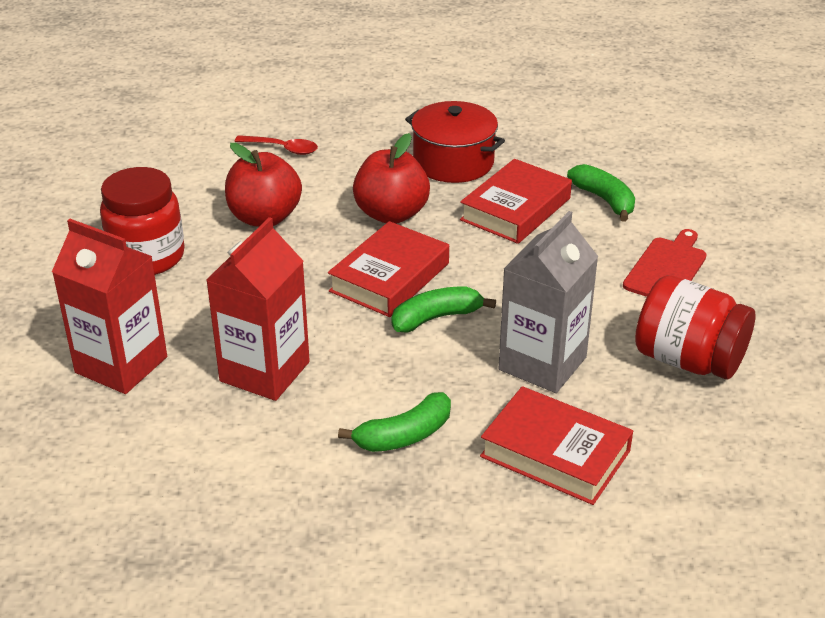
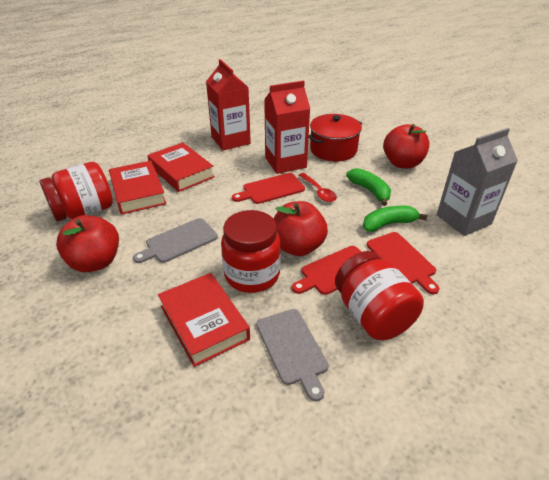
green banana: 3 -> 2
grey cutting board: 0 -> 2
red apple: 2 -> 3
red cutting board: 1 -> 3
red jar: 2 -> 3

